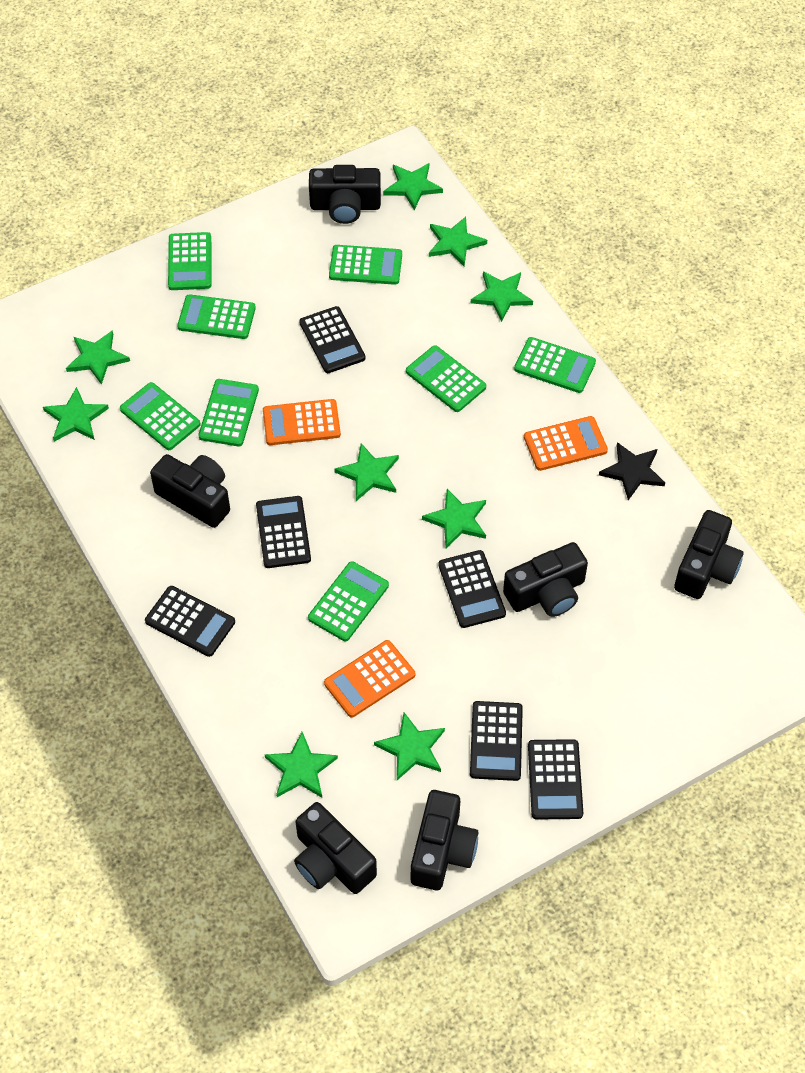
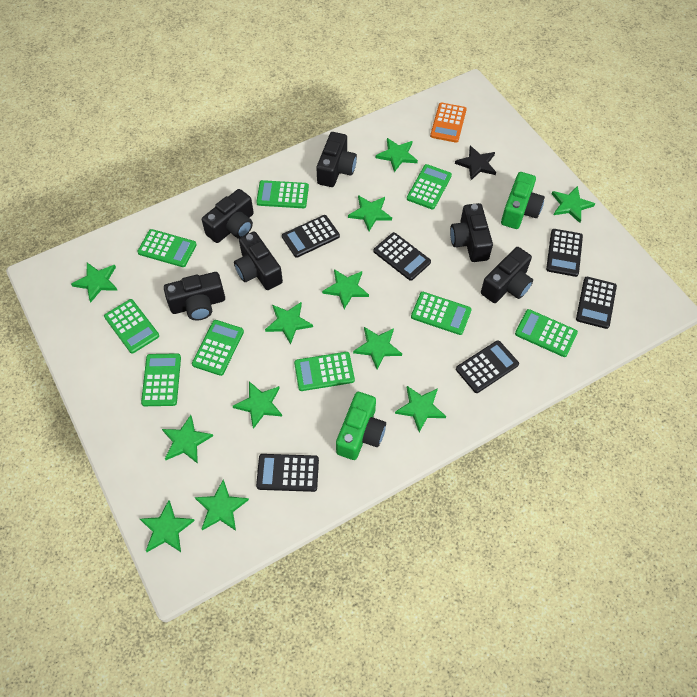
green calculator: 8 -> 9
green camera: 0 -> 2
green star: 9 -> 12
orange calculator: 3 -> 1

